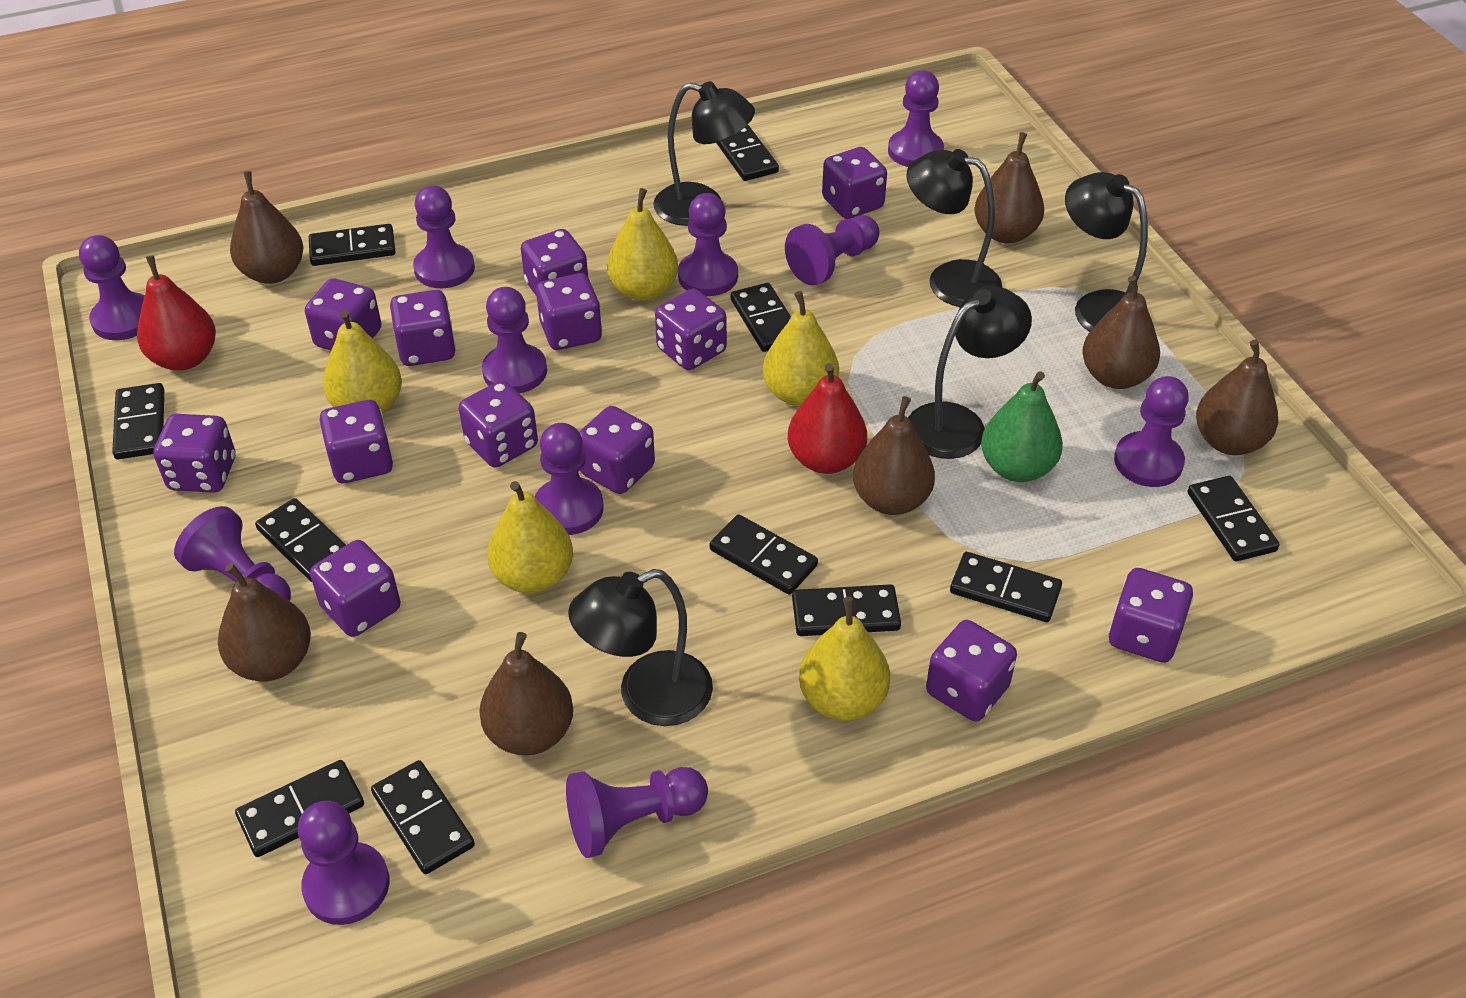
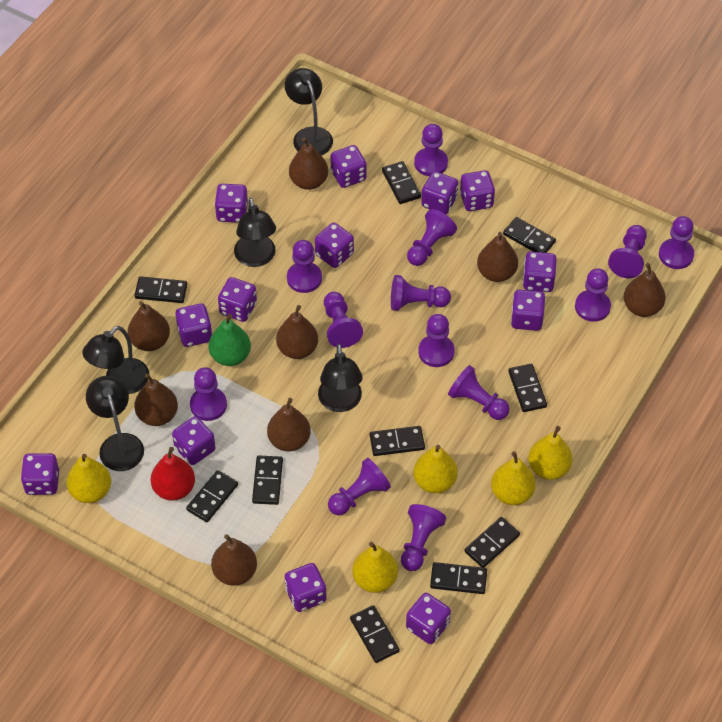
black domino: 11 -> 10
brown pear: 7 -> 8
purple pawn: 11 -> 13
red pear: 2 -> 1

